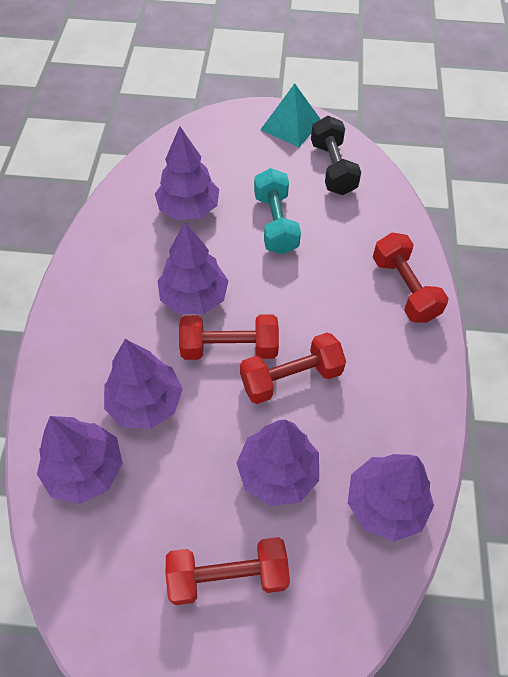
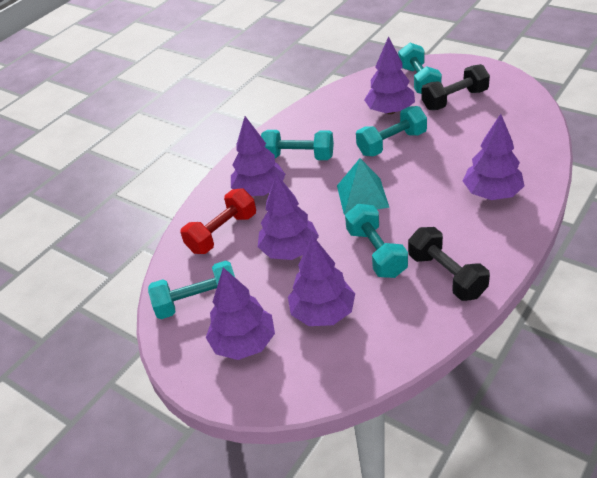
black dumbbell: 1 -> 2
red dumbbell: 4 -> 1
turquoise dumbbell: 1 -> 5

